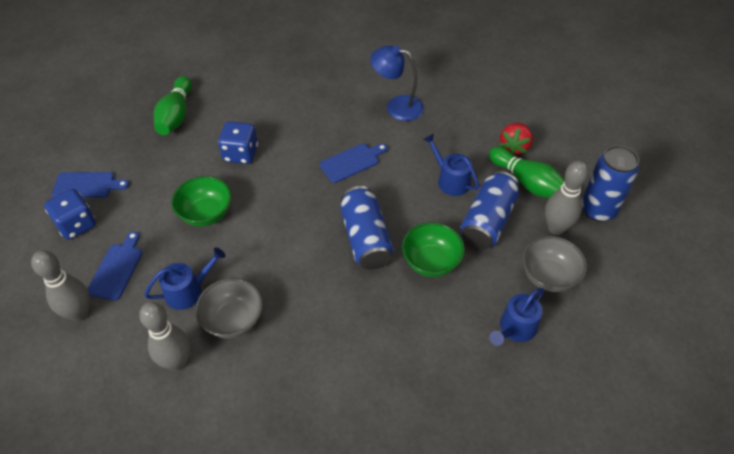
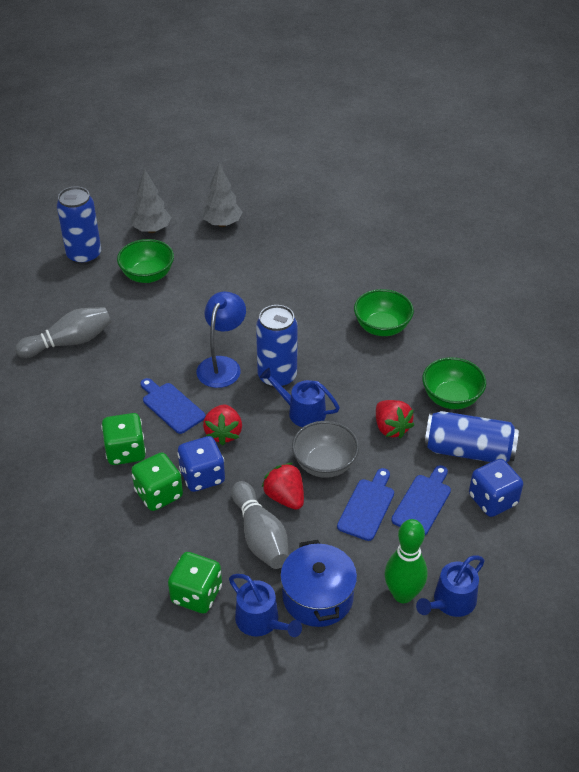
blue pot: 0 -> 1
green bowl: 2 -> 3
green bowling pin: 2 -> 1
green dice: 0 -> 3
grey bowl: 2 -> 1
grey bowling pin: 3 -> 2
grey tree: 0 -> 2
red strawberry: 1 -> 3

